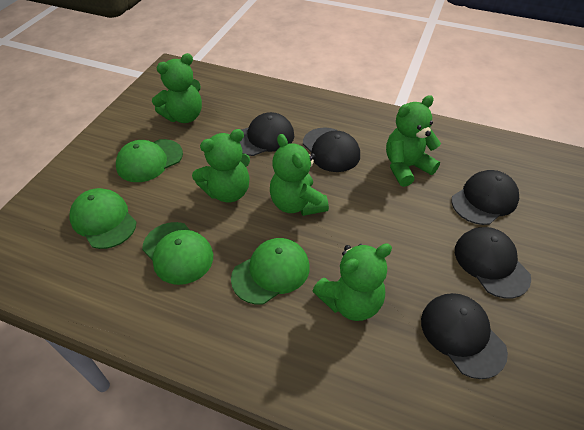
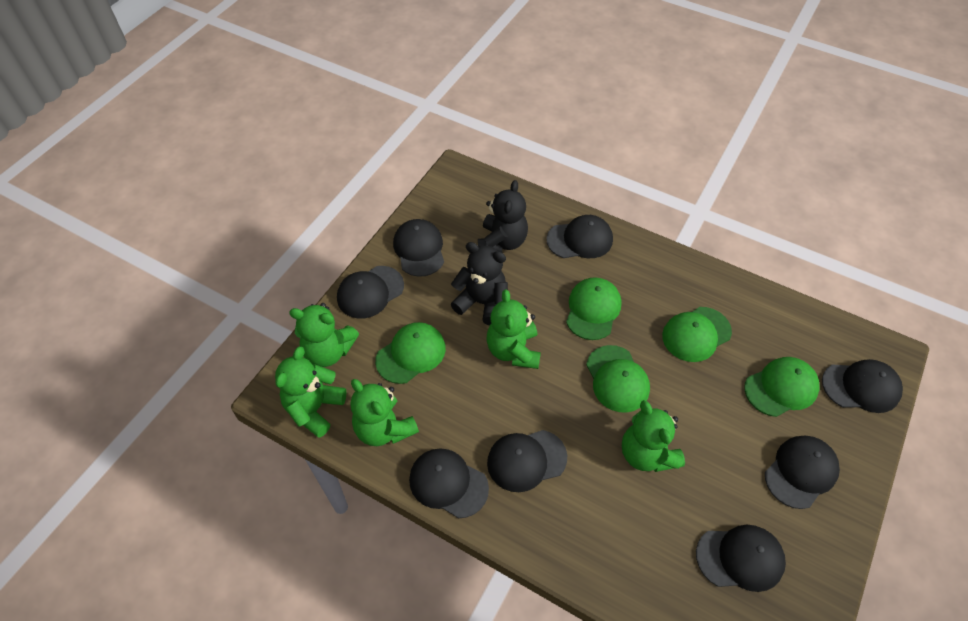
black cap: 5 -> 8
black teddy bear: 0 -> 2
green cap: 4 -> 5

